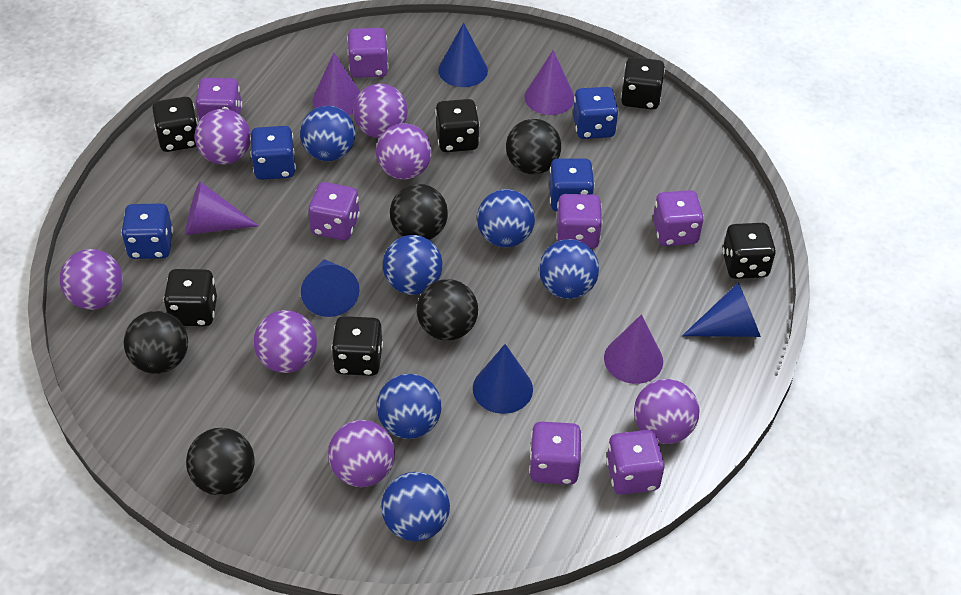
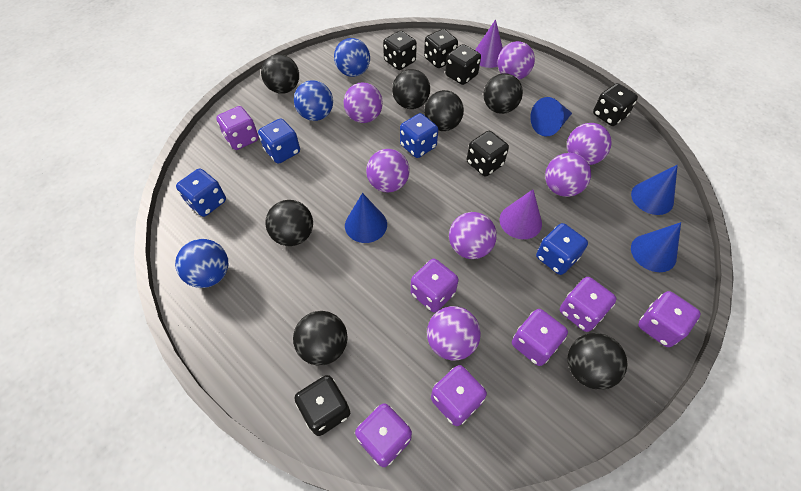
black ball: 5 -> 7
blue ball: 6 -> 3
purple cone: 4 -> 2

